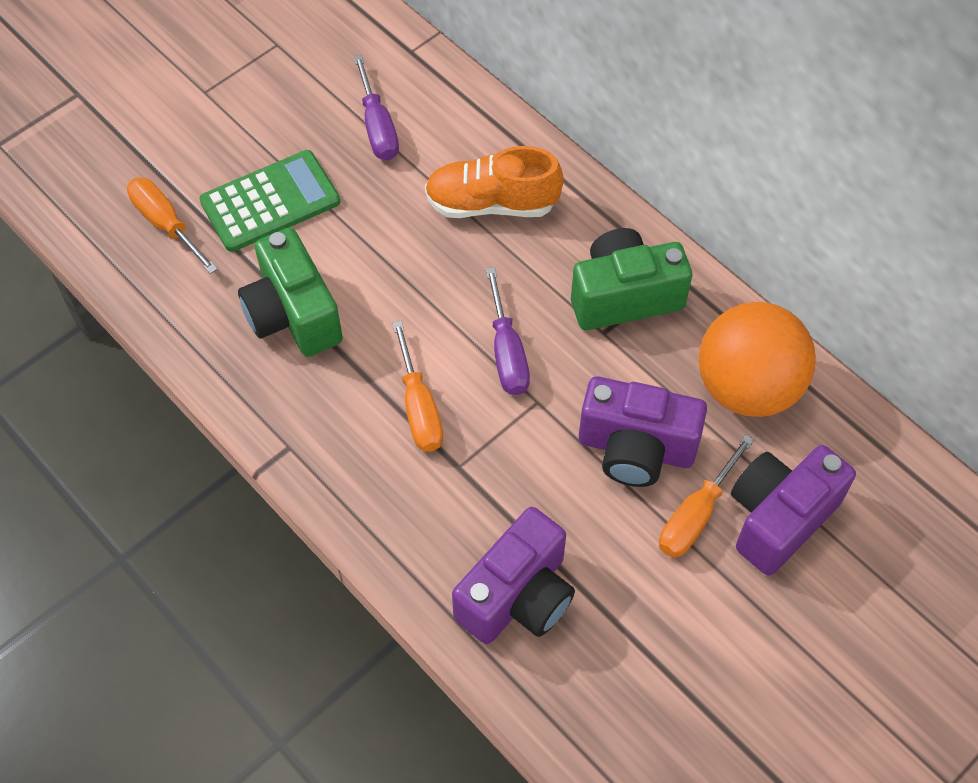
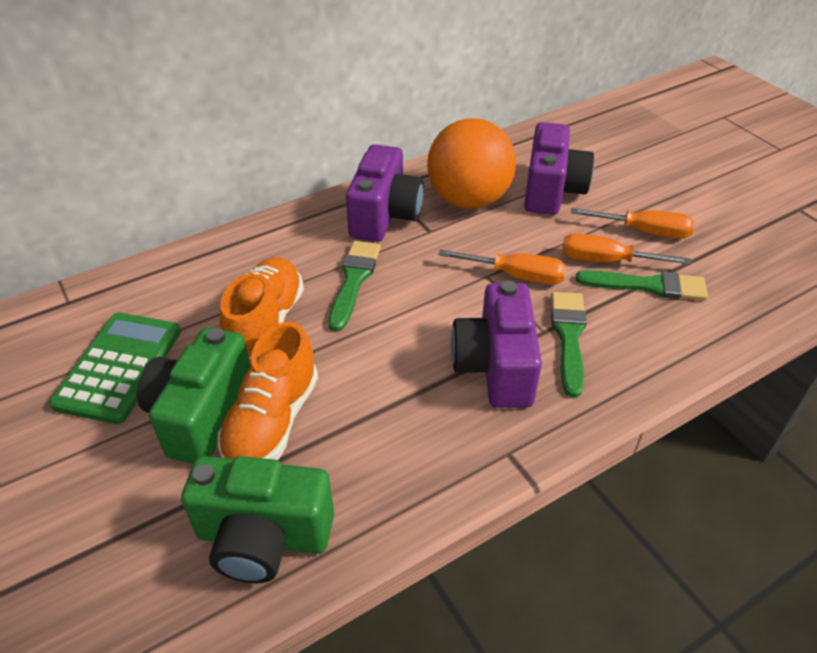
green brush: 0 -> 3
orange shoe: 1 -> 2
purple screwdriver: 2 -> 0

